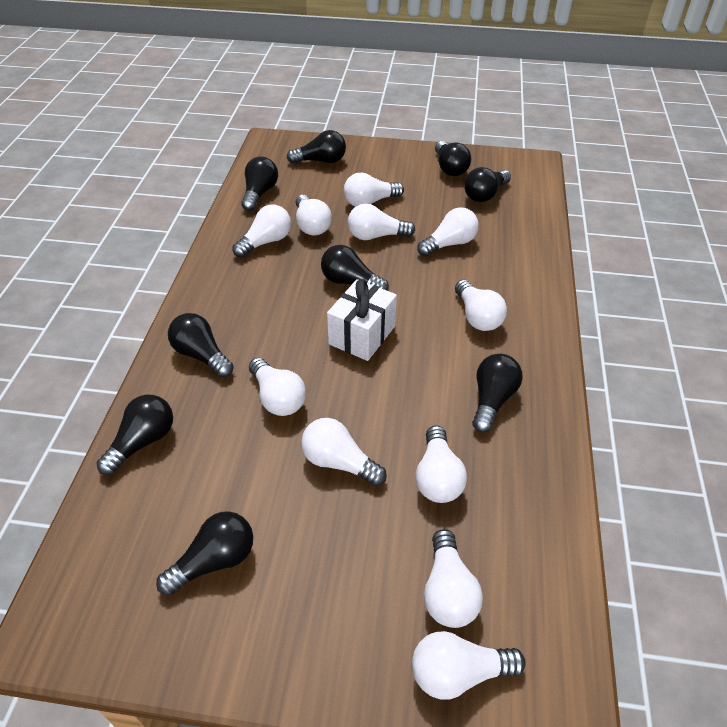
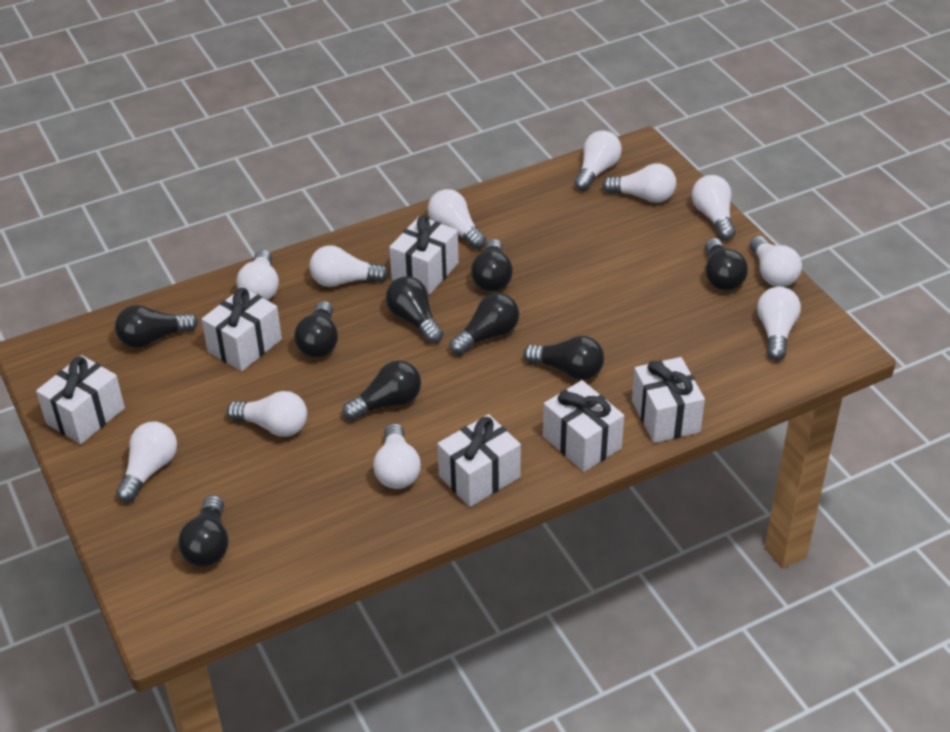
white gift: 1 -> 6

